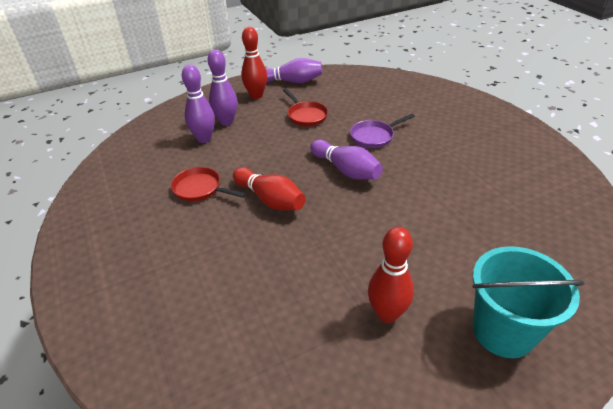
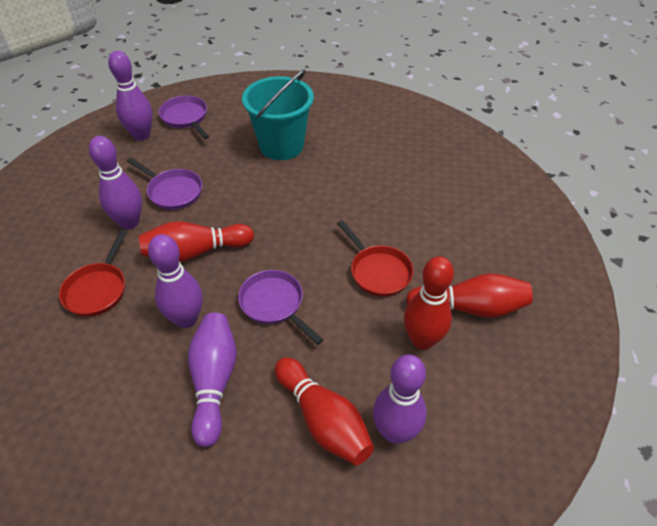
purple bowling pin: 4 -> 5
purple pan: 1 -> 3
red bowling pin: 3 -> 4

